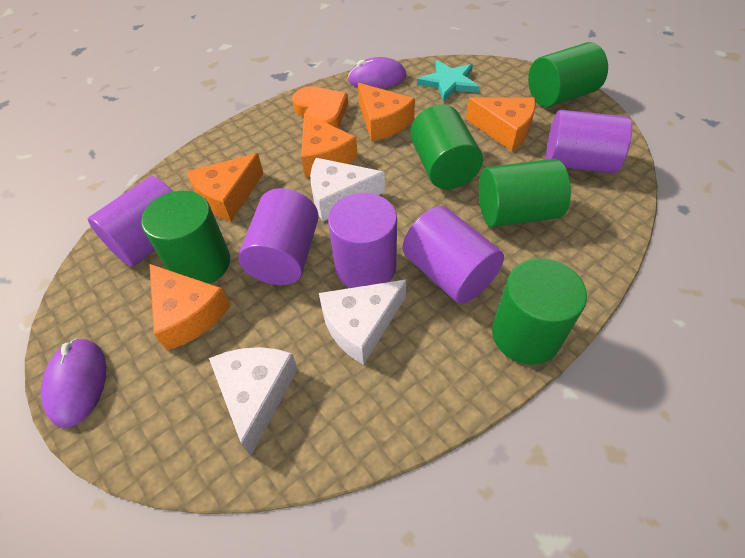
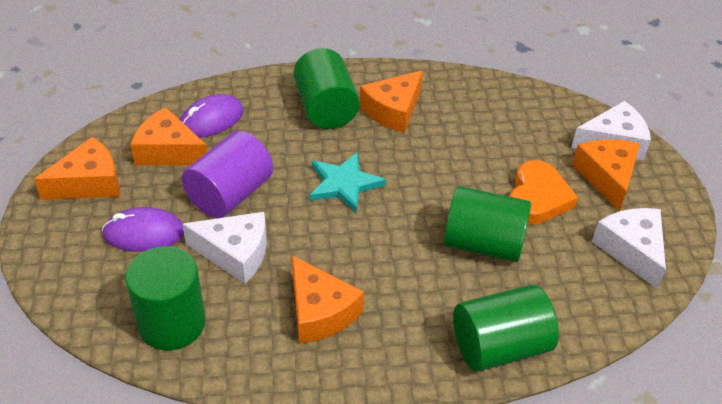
green cylinder: 5 -> 4
purple cylinder: 5 -> 1

